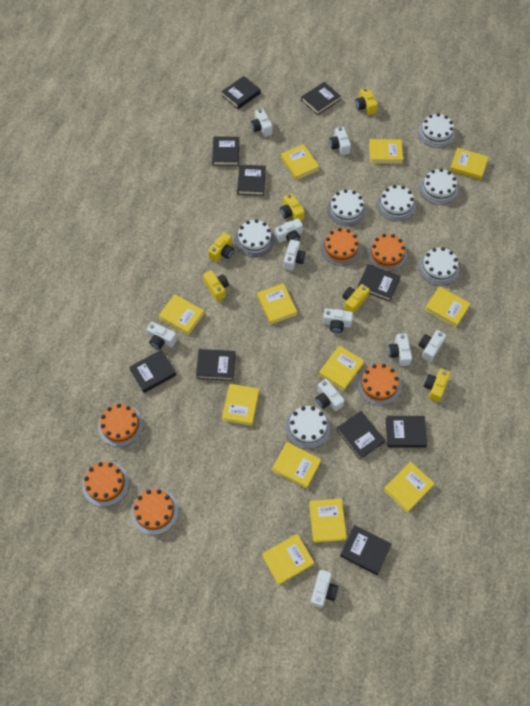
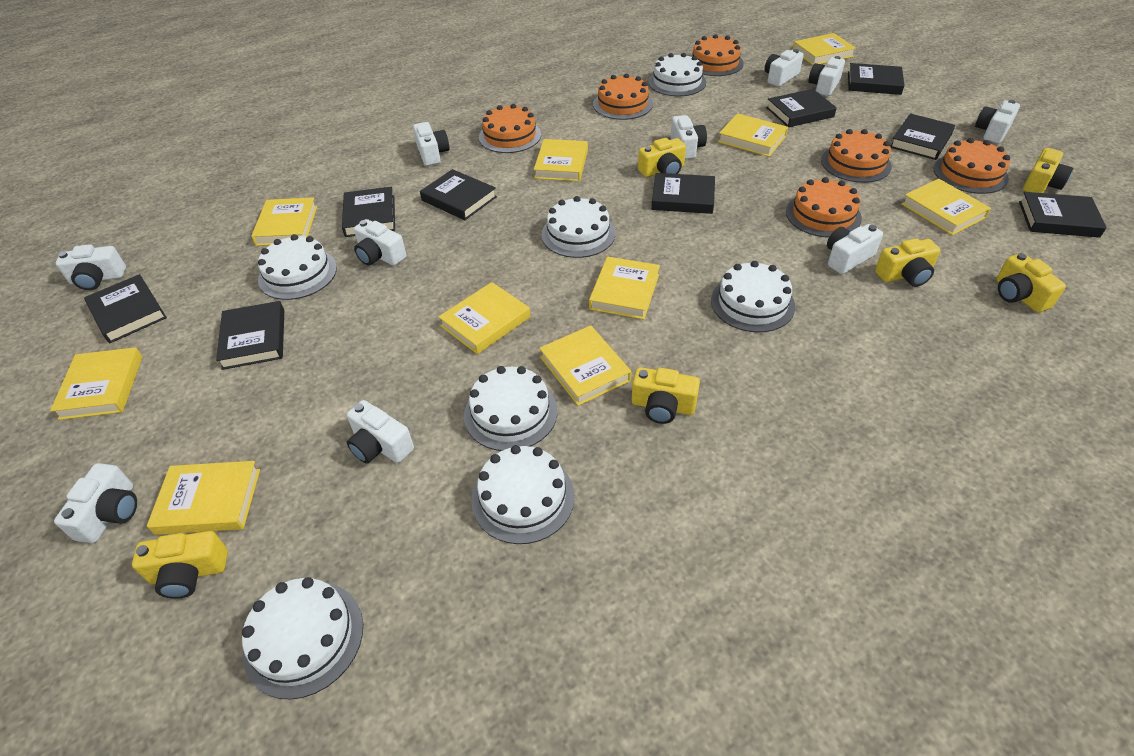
black book: 10 -> 9
yellow book: 12 -> 10

